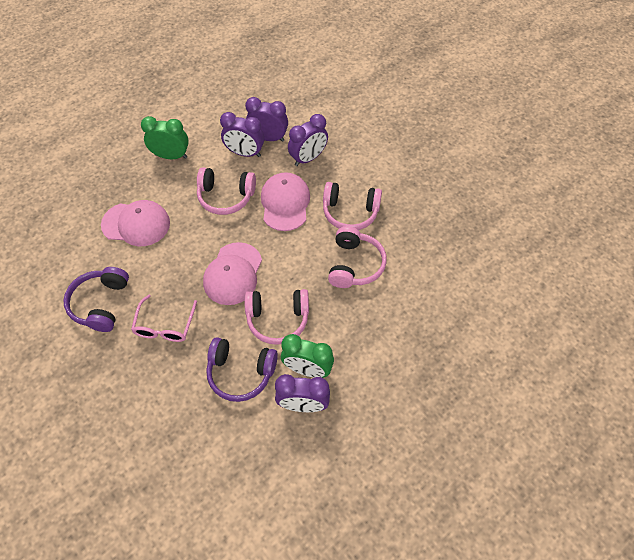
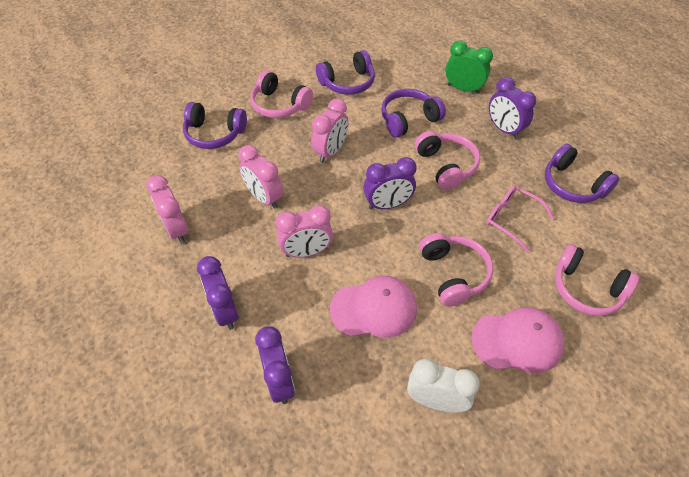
green clock: 2 -> 1
pink cap: 3 -> 2
pink clock: 0 -> 4
purple headphones: 2 -> 4
white clock: 0 -> 1

